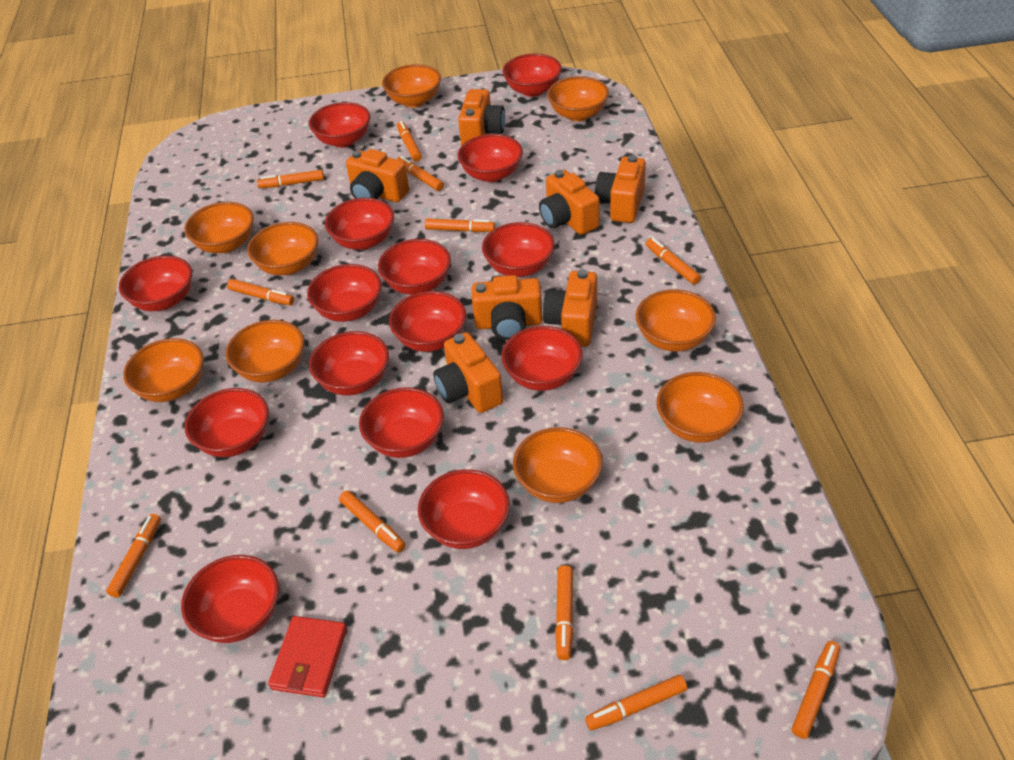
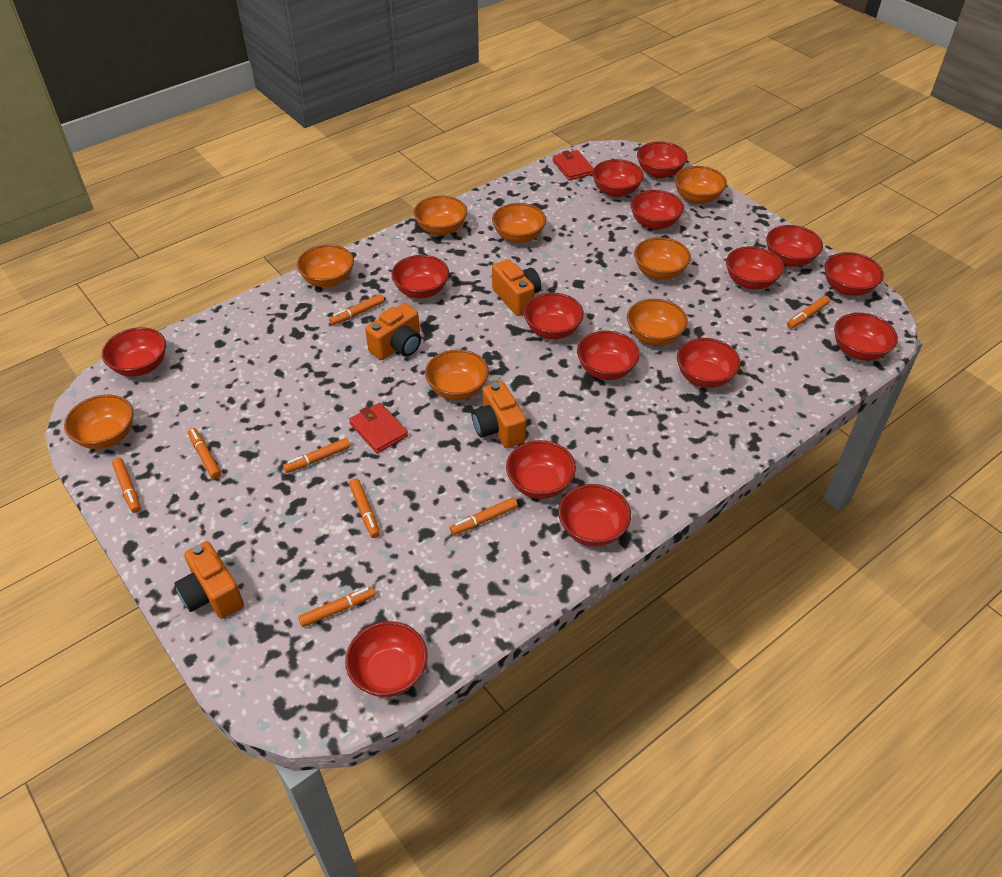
orange bowl: 9 -> 8
orange camera: 7 -> 4
orange marker: 11 -> 8
red wallet: 1 -> 2

